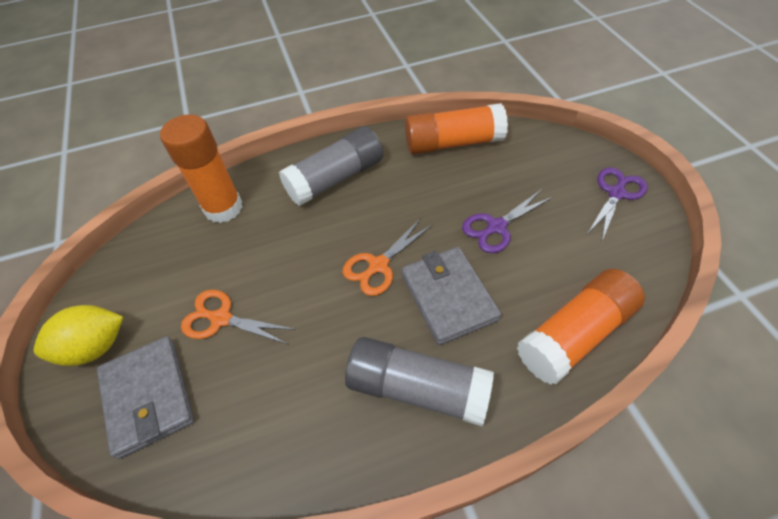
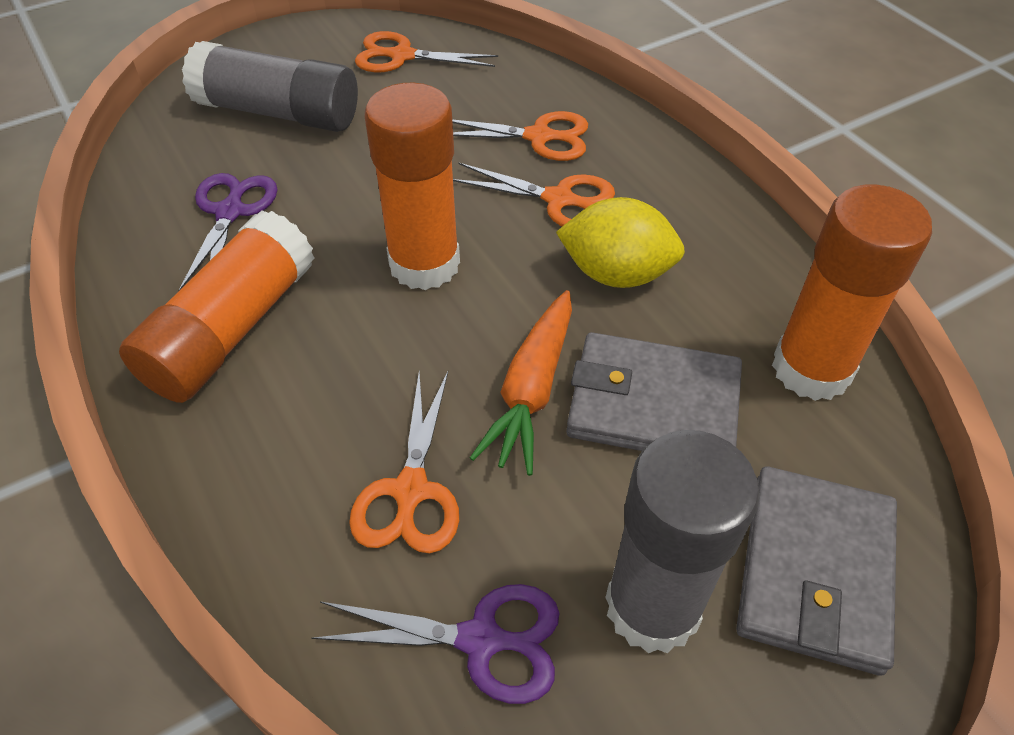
orange carrot: 0 -> 1
orange scissors: 2 -> 4

